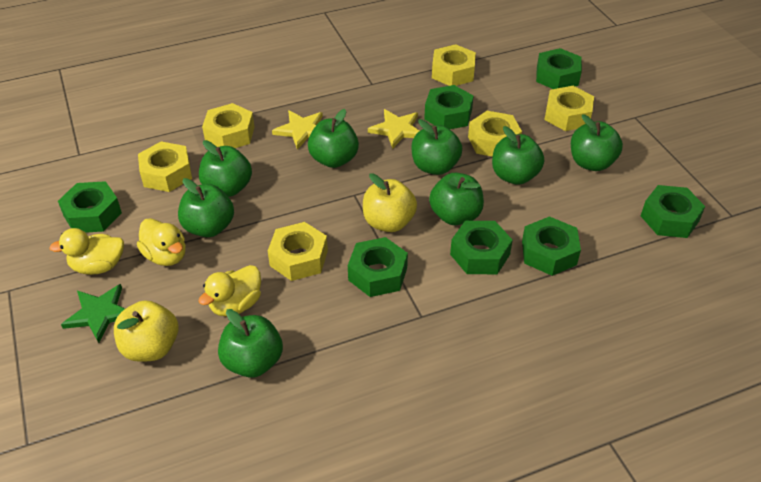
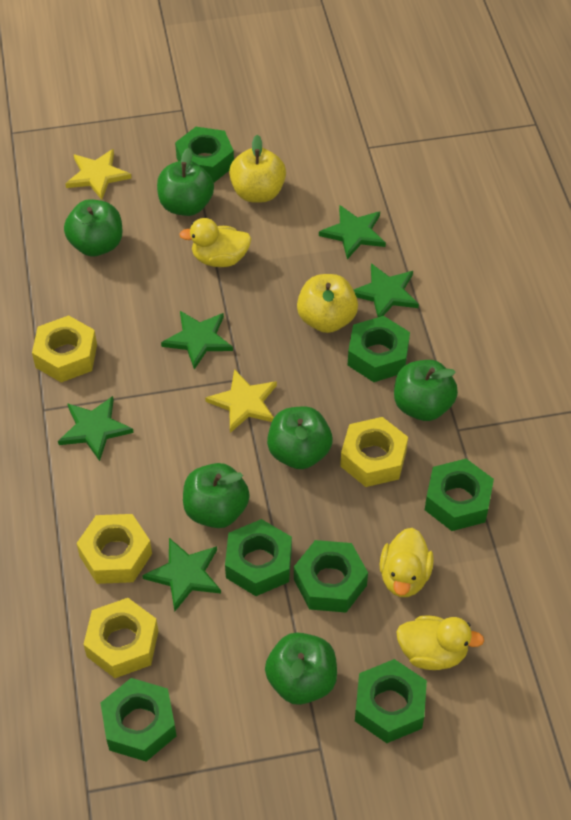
green apple: 8 -> 6
green star: 1 -> 5
yellow nut: 6 -> 4

